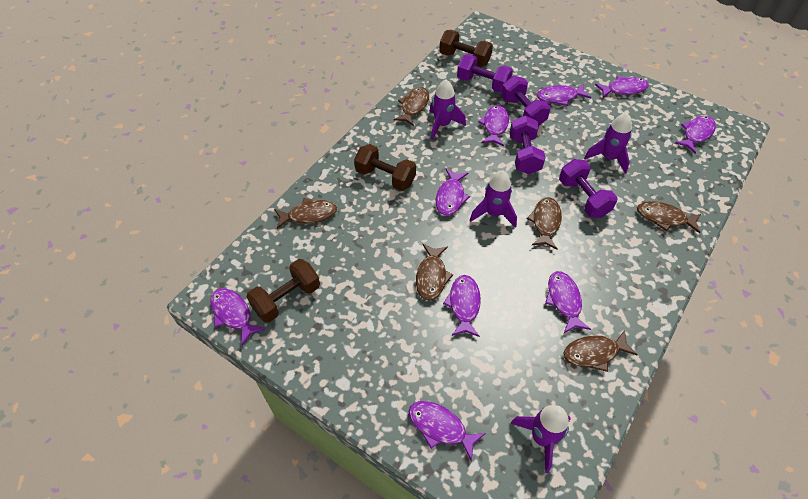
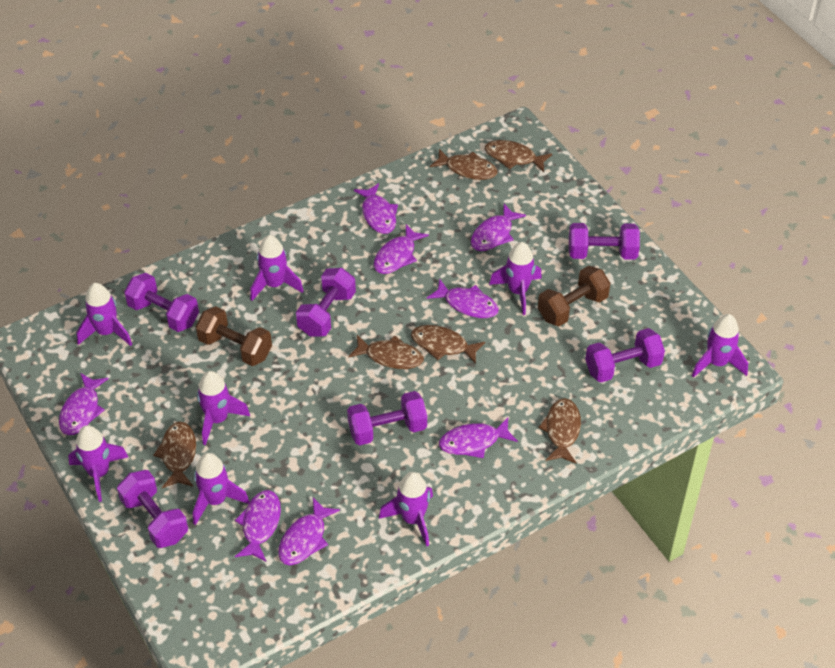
brown dumbbell: 3 -> 2
purple dumbbell: 4 -> 6
purple fish: 9 -> 8
purple rocket: 4 -> 8

